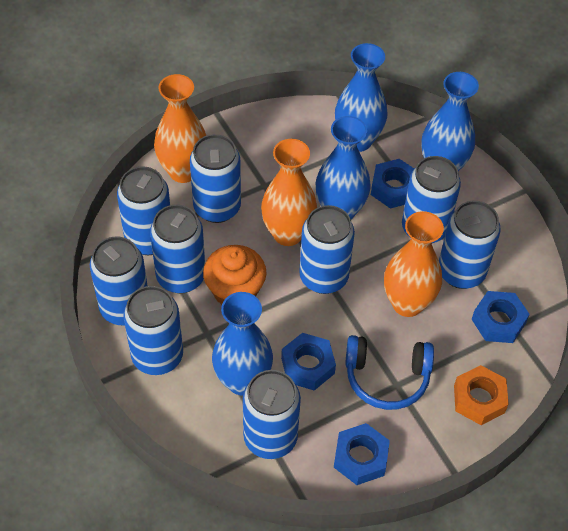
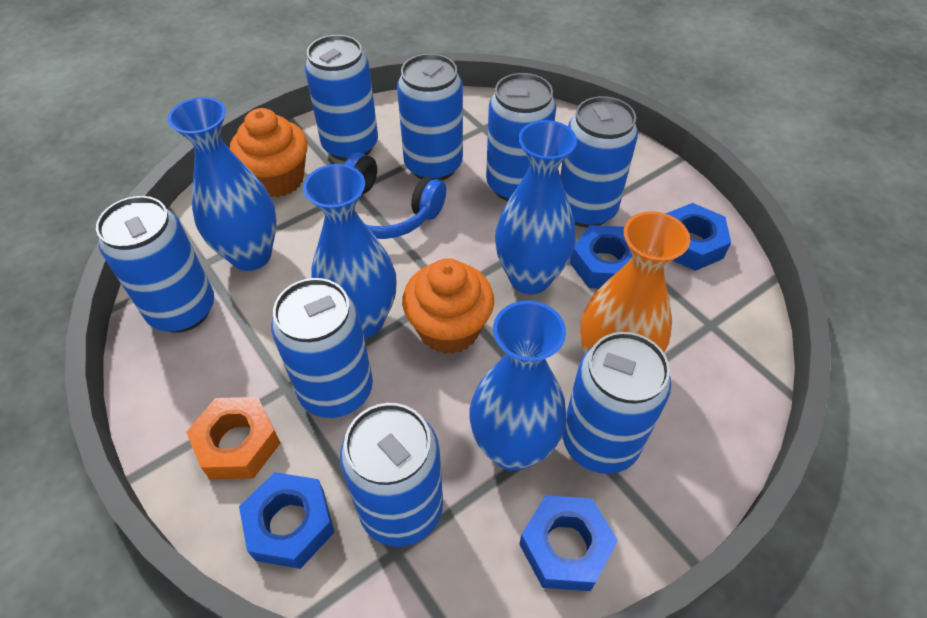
blue can: 9 -> 8
orange cupcake: 1 -> 2
orange vase: 3 -> 1

